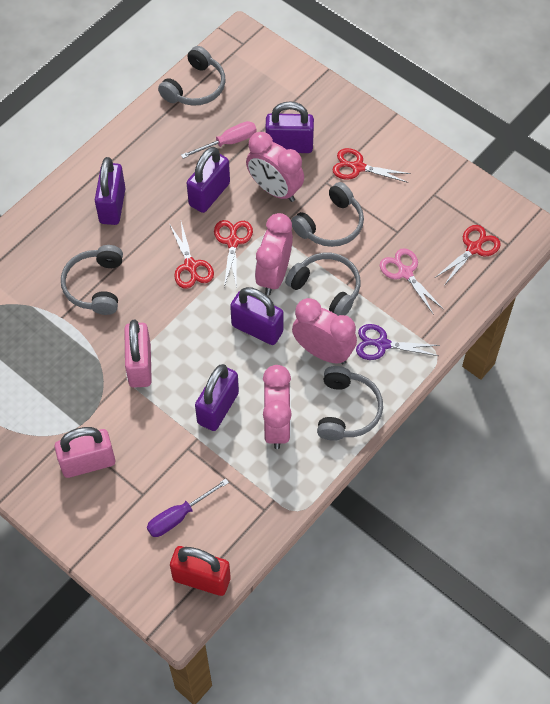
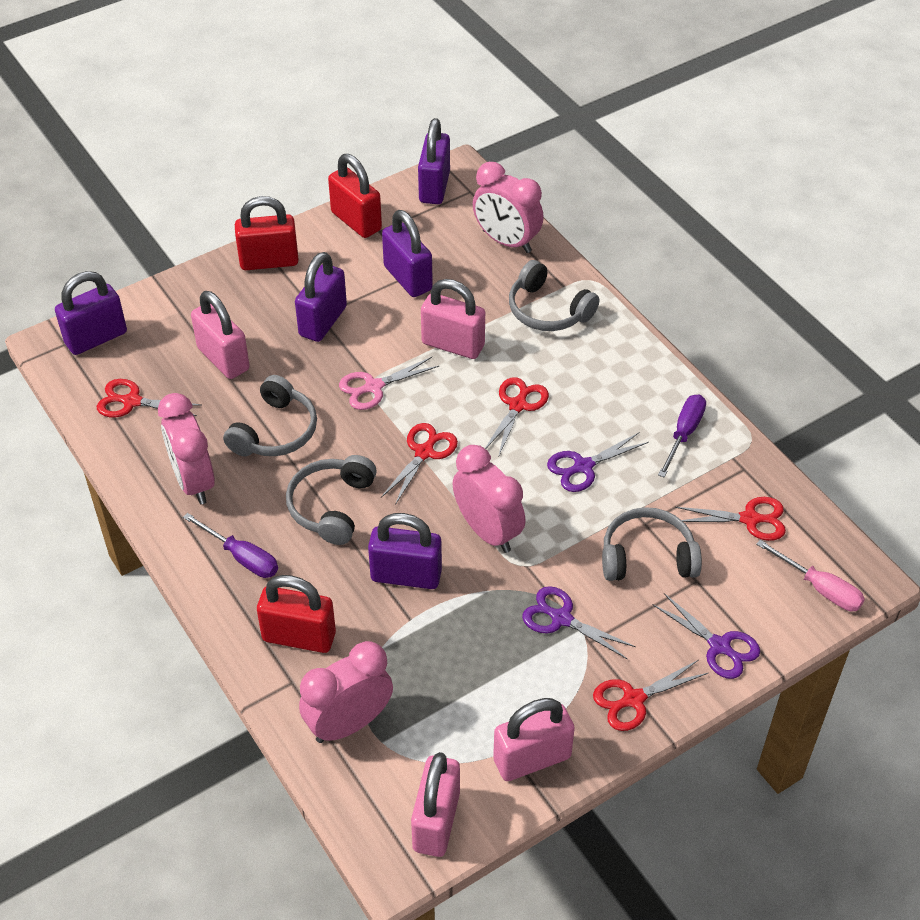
grey headphones: 5 -> 4
pink padlock: 2 -> 4
purple scissors: 1 -> 3
purple screwdriver: 1 -> 2
red padlock: 1 -> 3
red scissors: 4 -> 5

